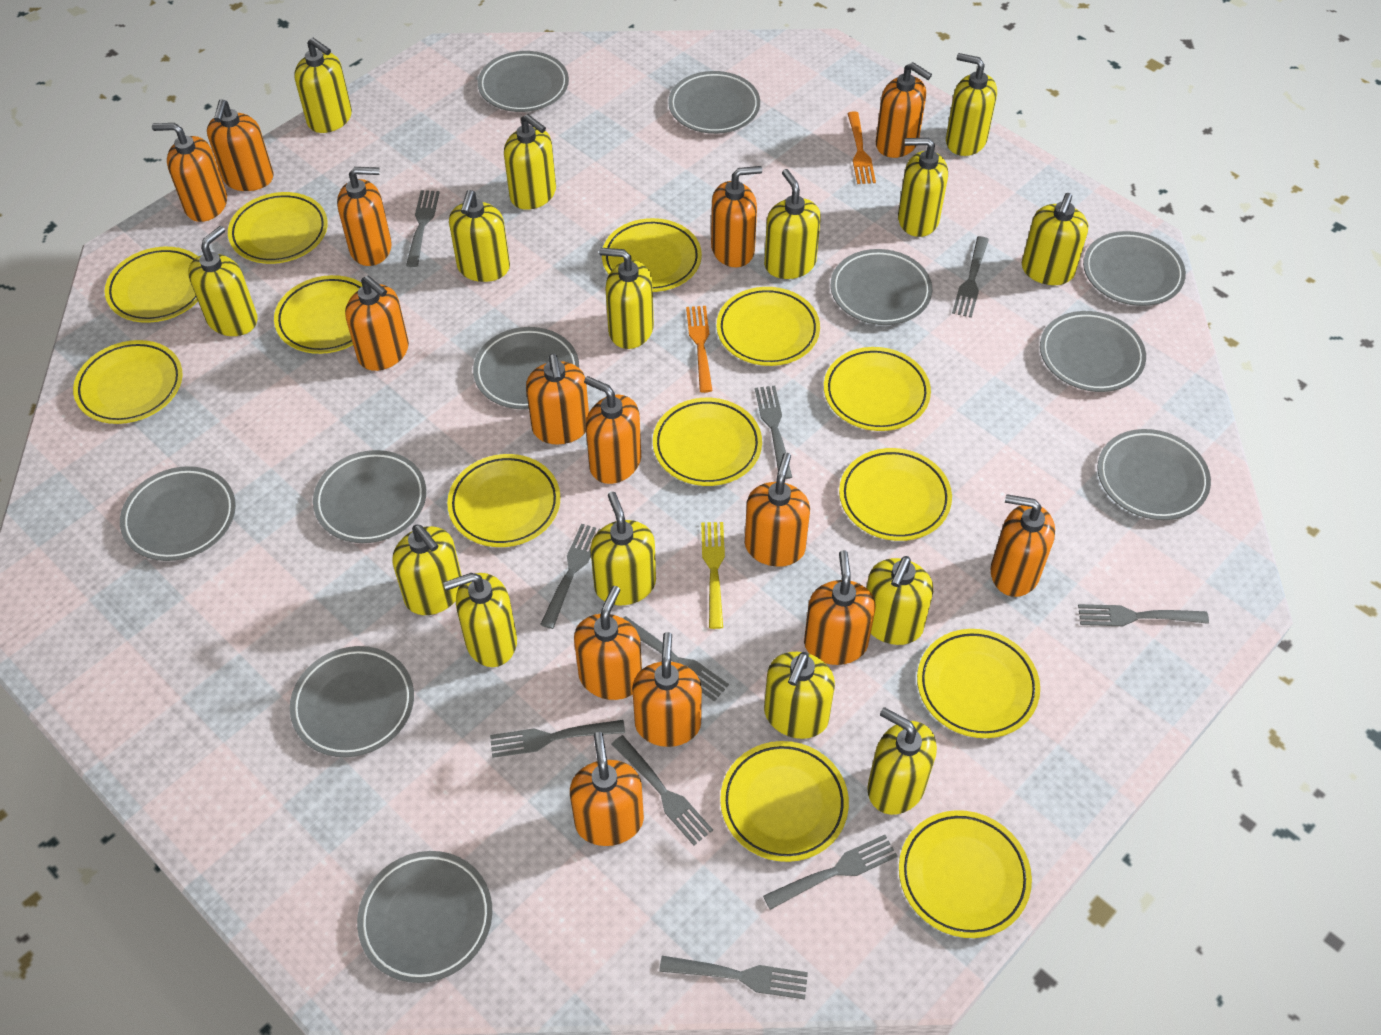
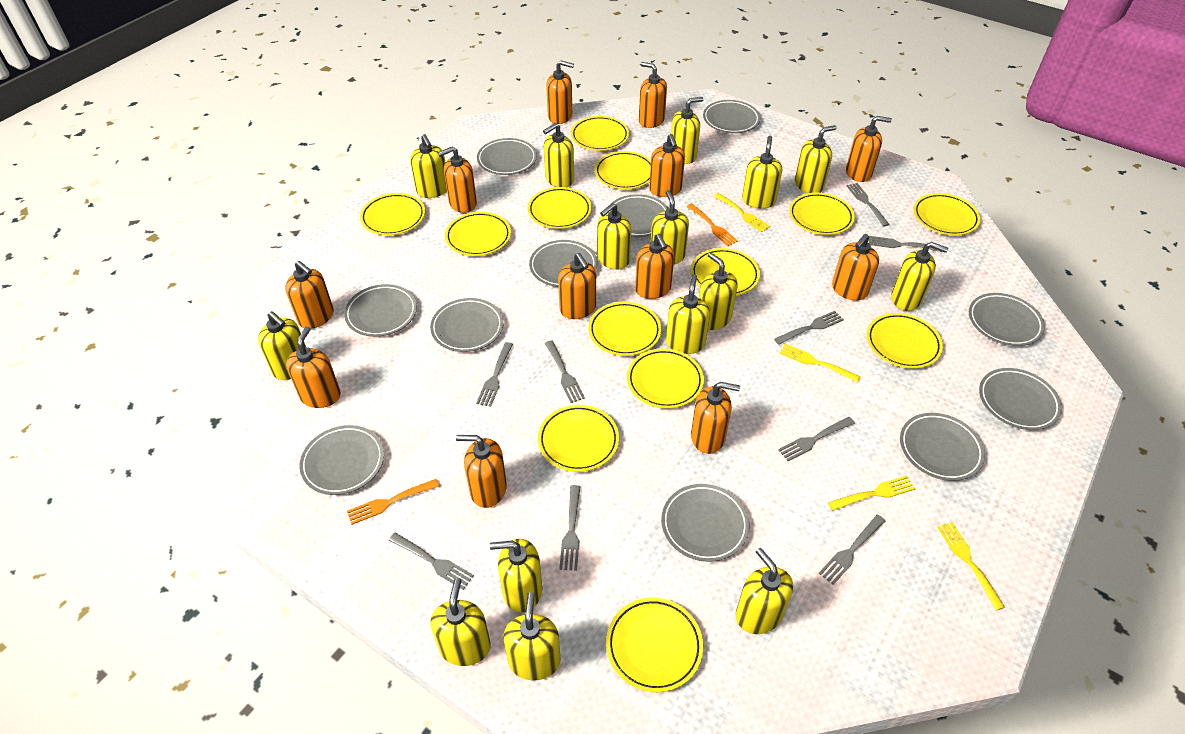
grey fork: 10 -> 9
orange soap dispenser: 14 -> 12
yellow fork: 1 -> 4

